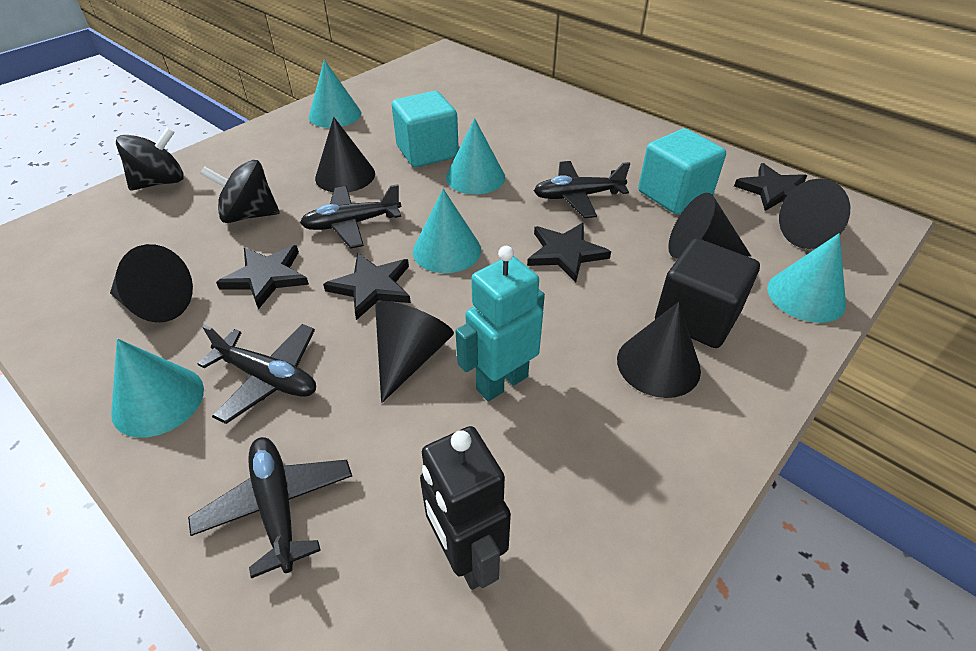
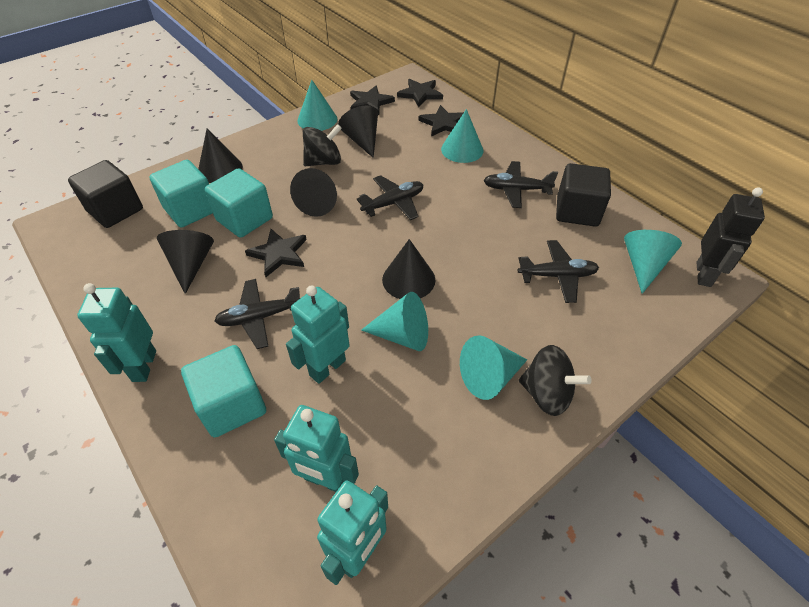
black cone: 6 -> 5
black cube: 1 -> 2
turquoise cube: 2 -> 3
turquoise robot: 1 -> 4

